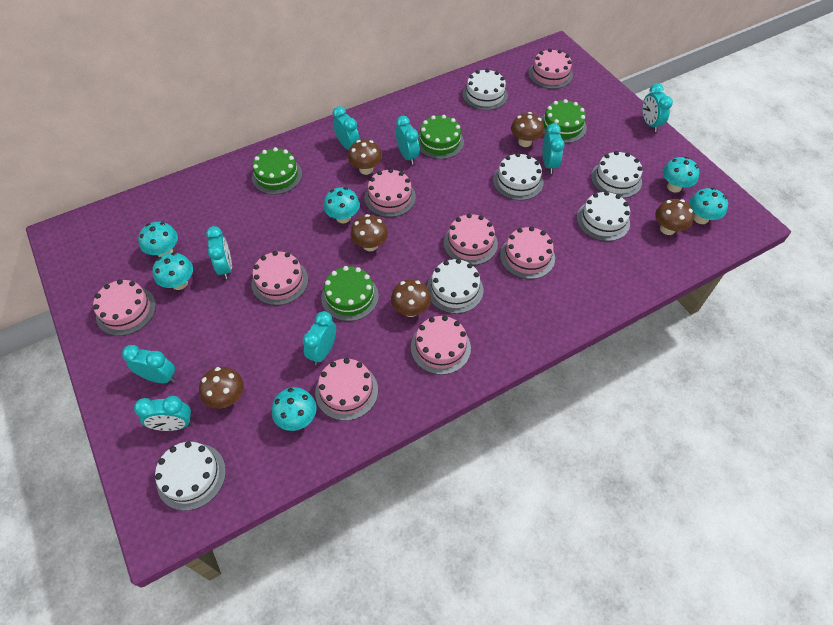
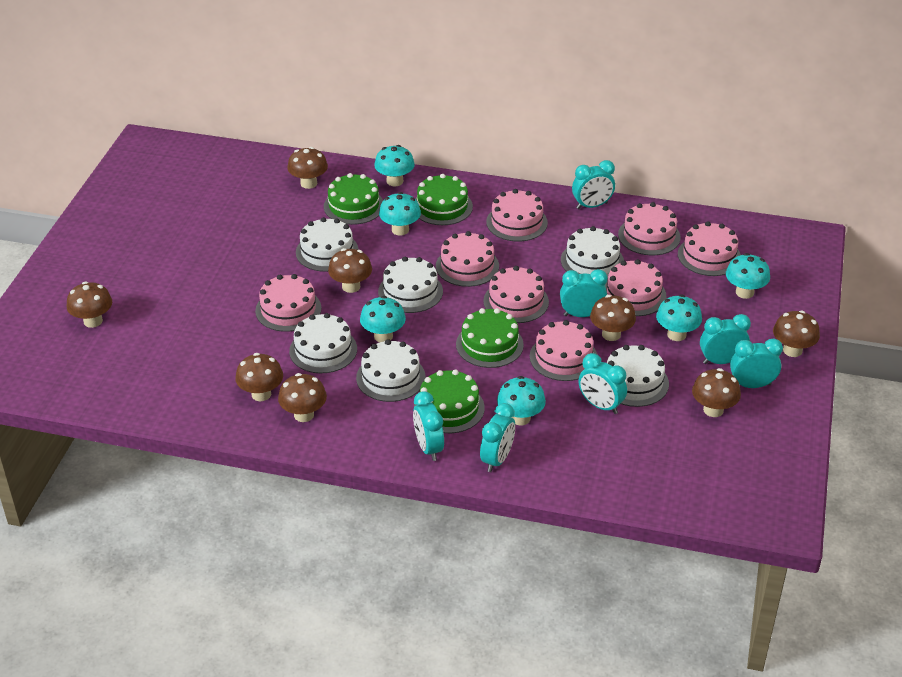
brown mushroom: 6 -> 8
turquoise clock: 8 -> 7

